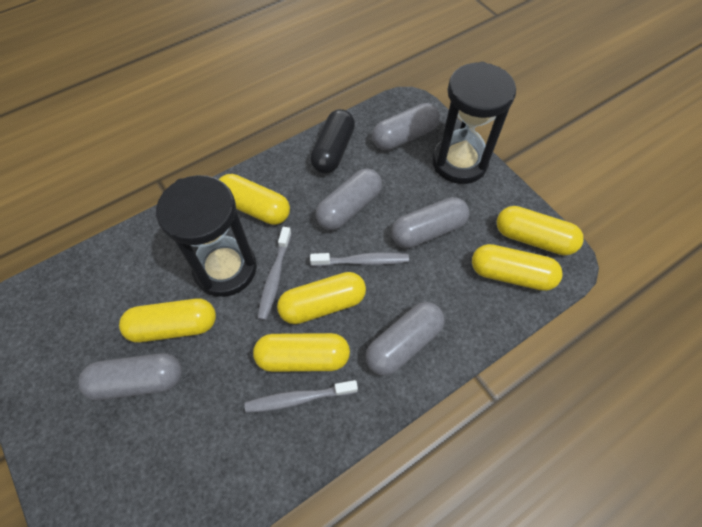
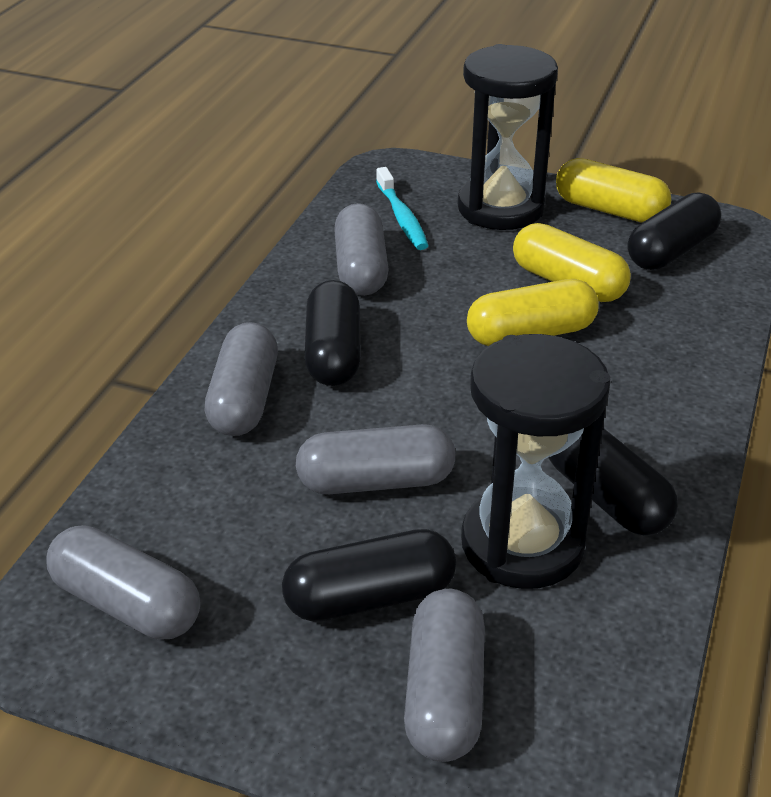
black capsule: 1 -> 4
grey toothbrush: 3 -> 0
turquoise toothbrush: 0 -> 1
yellow capsule: 6 -> 3

